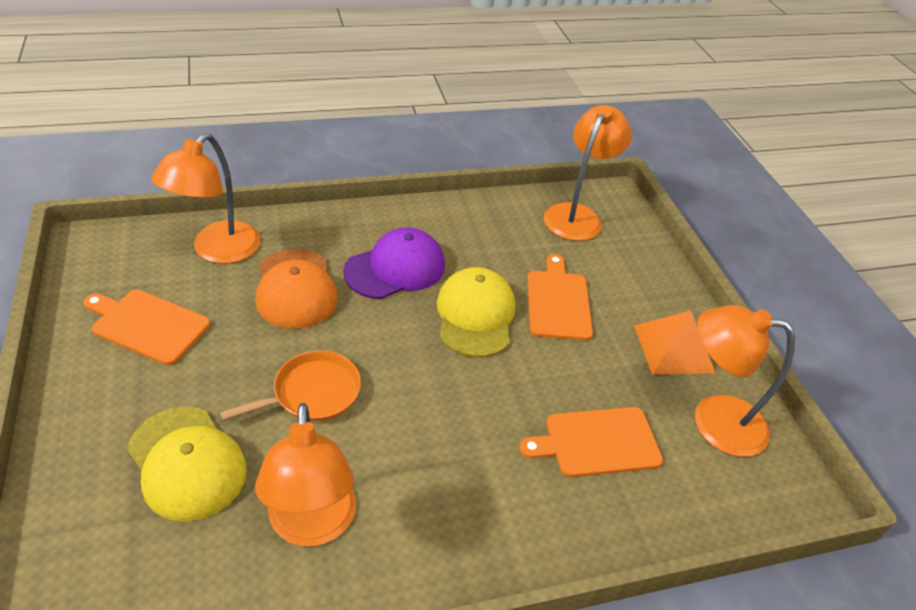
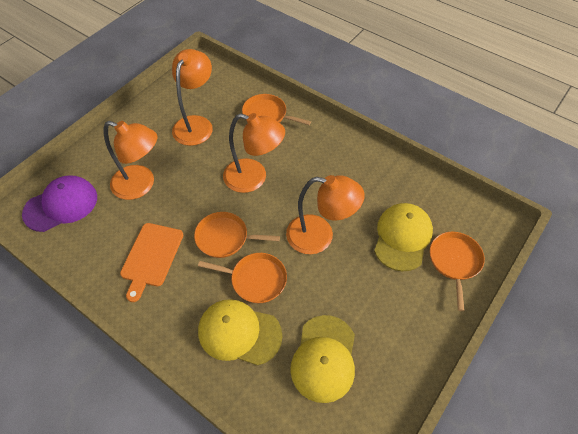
orange cap: 1 -> 0
orange cutting board: 3 -> 1
orange pan: 1 -> 4
orange pyramid: 1 -> 0
yellow cap: 2 -> 3

